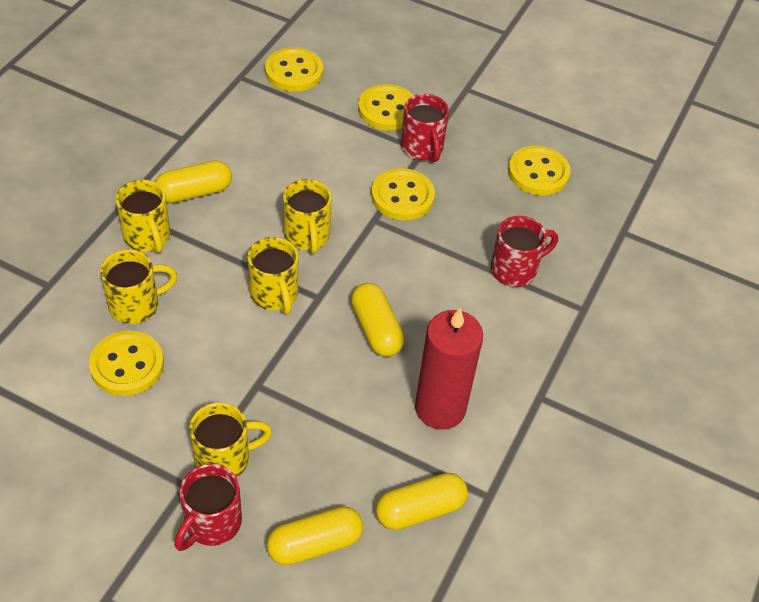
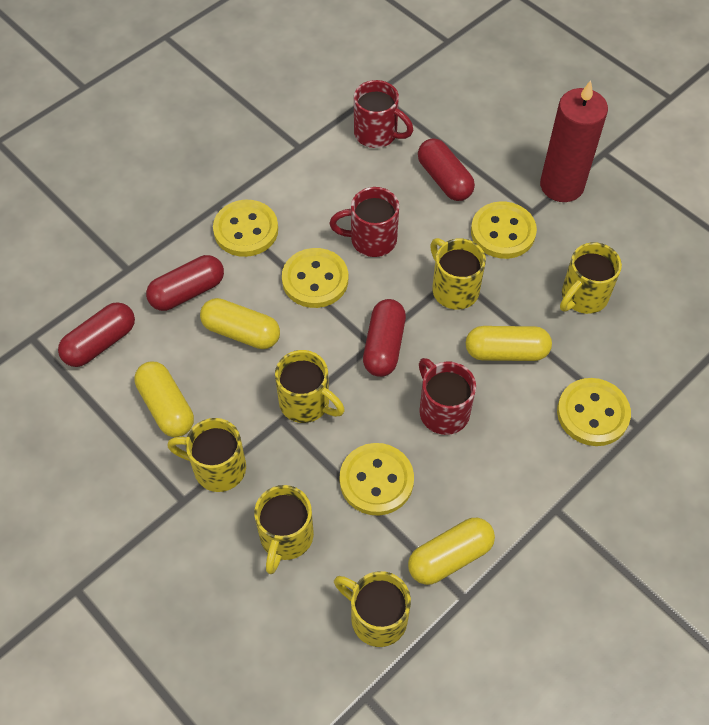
red capsule: 0 -> 4
yellow mug: 5 -> 6

